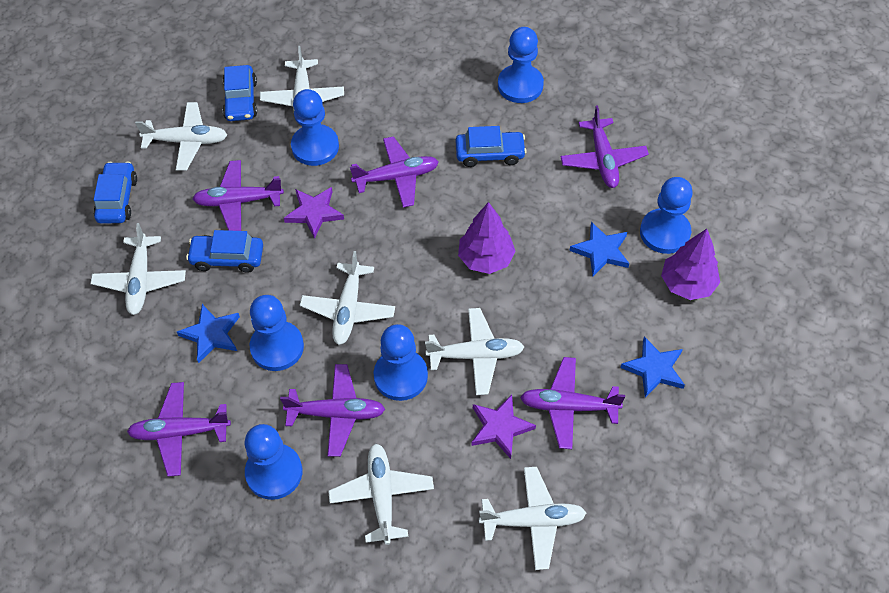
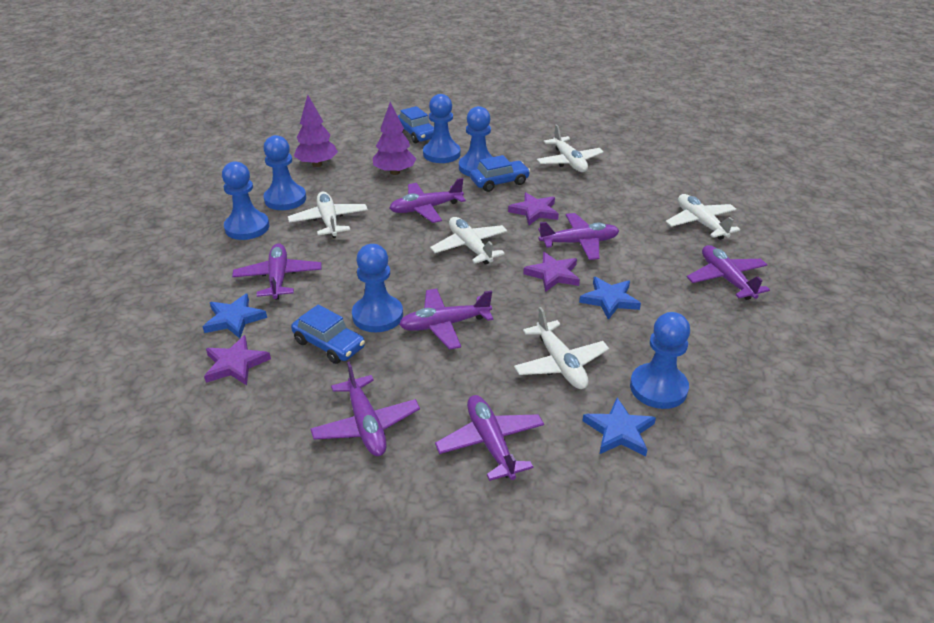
blue car: 4 -> 3
purple plane: 6 -> 7
purple star: 2 -> 3
white plane: 7 -> 5

